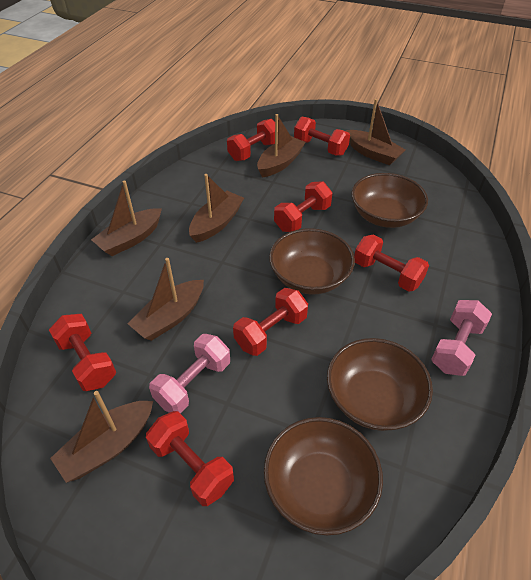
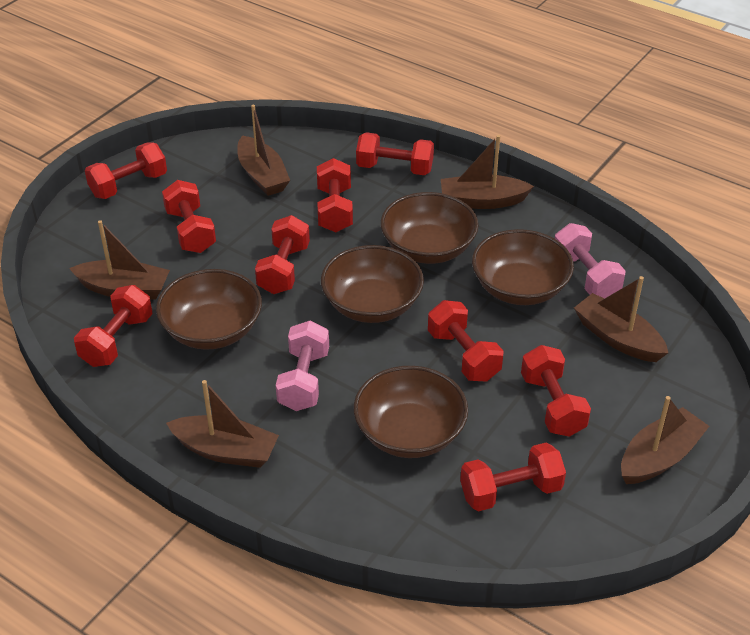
brown bowl: 4 -> 5
red dumbbell: 7 -> 9

